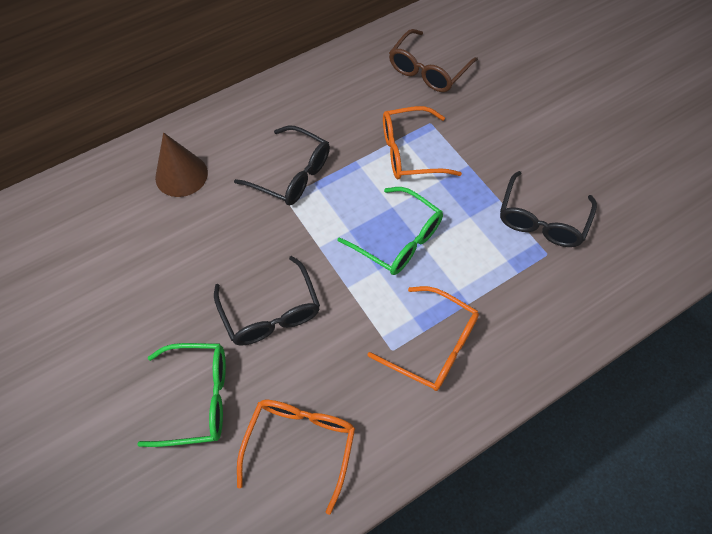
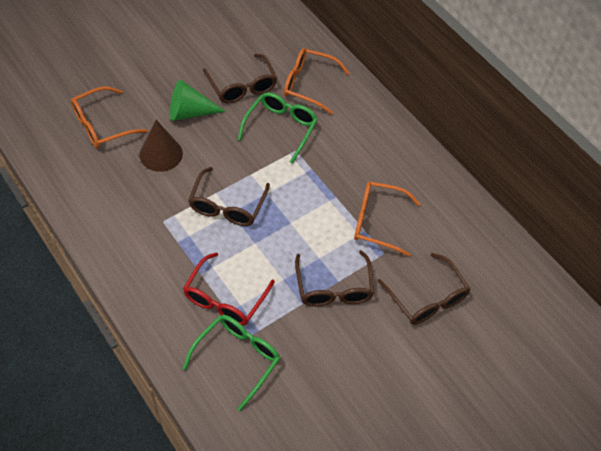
black glasses: 3 -> 0
brown glasses: 1 -> 4
green cone: 0 -> 1
red glasses: 0 -> 1

